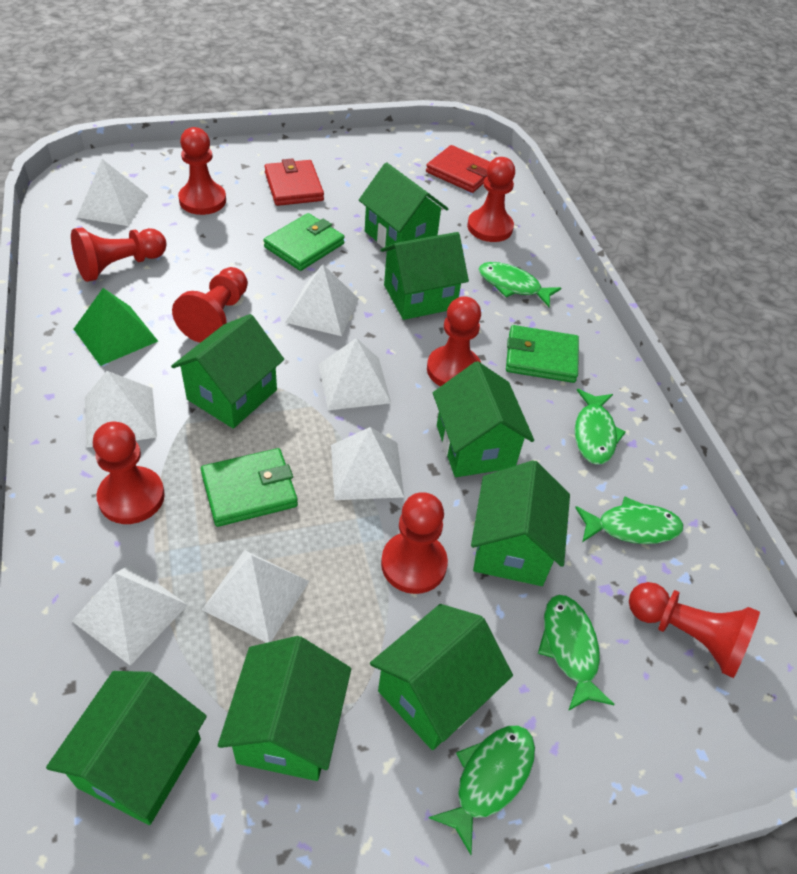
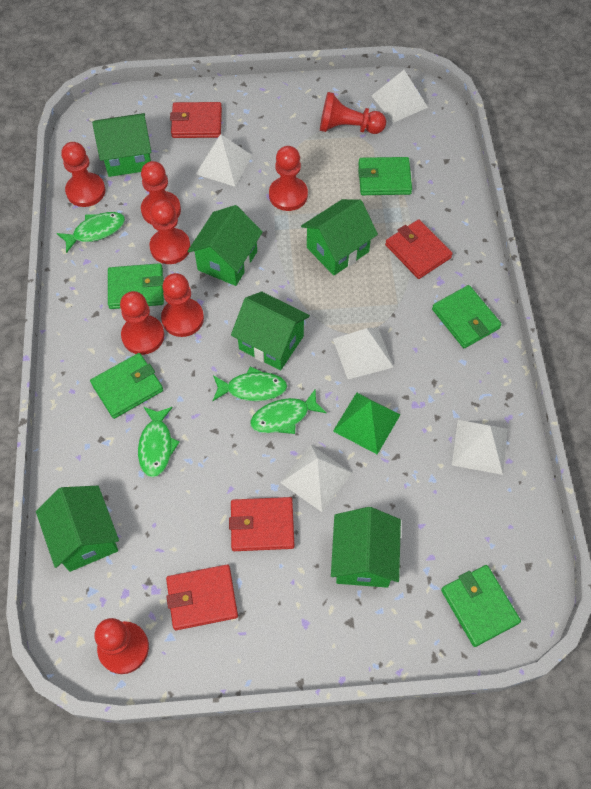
green fish: 5 -> 4
green house: 8 -> 6
green wallet: 3 -> 5
red wallet: 2 -> 4
white pyramid: 7 -> 5

